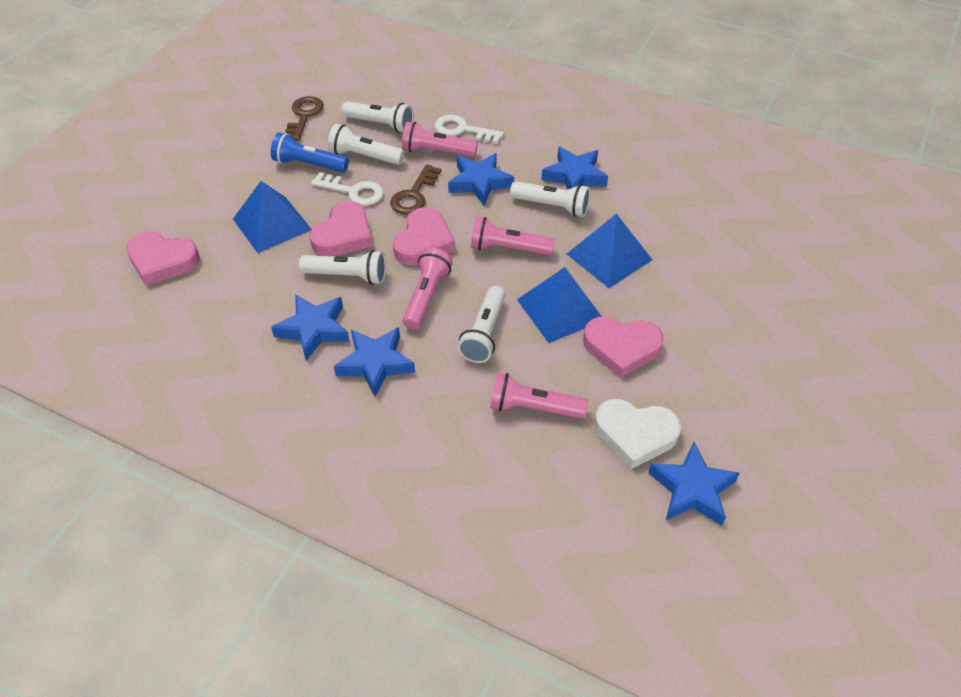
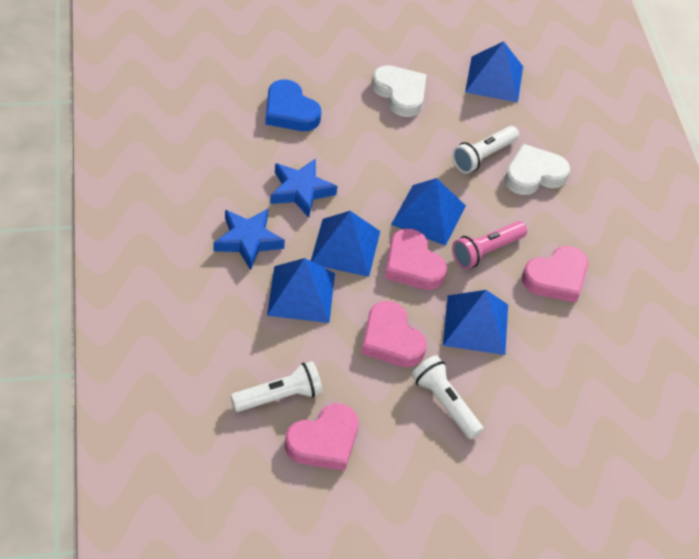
blue flashlight: 1 -> 0
blue heart: 0 -> 1
blue pyramid: 3 -> 5
blue star: 5 -> 2
brown key: 2 -> 0
pink flashlight: 4 -> 1
white flashlight: 5 -> 3
white heart: 1 -> 2
white key: 2 -> 0

